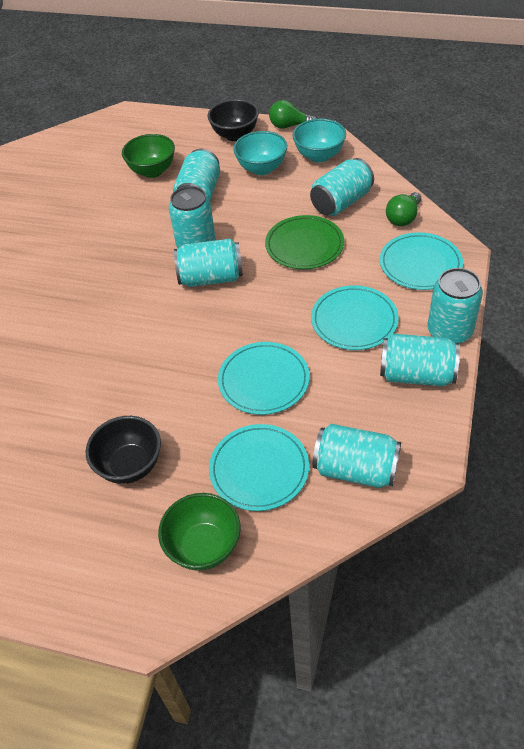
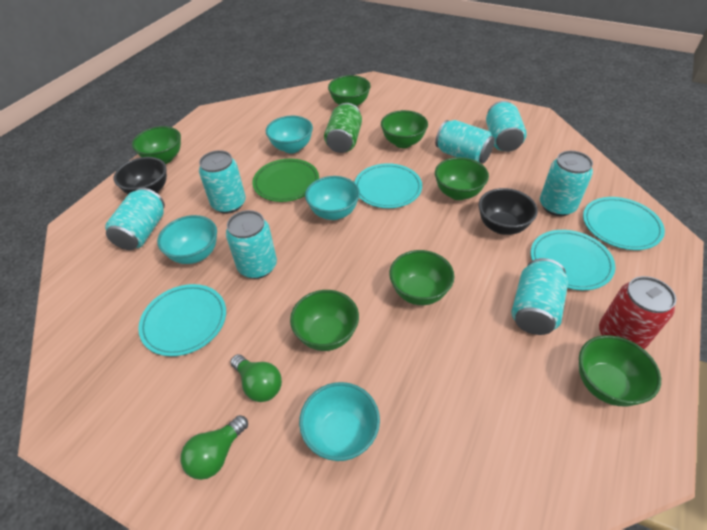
green bowl: 2 -> 7
green can: 0 -> 1
red can: 0 -> 1
turquoise bowl: 2 -> 4

